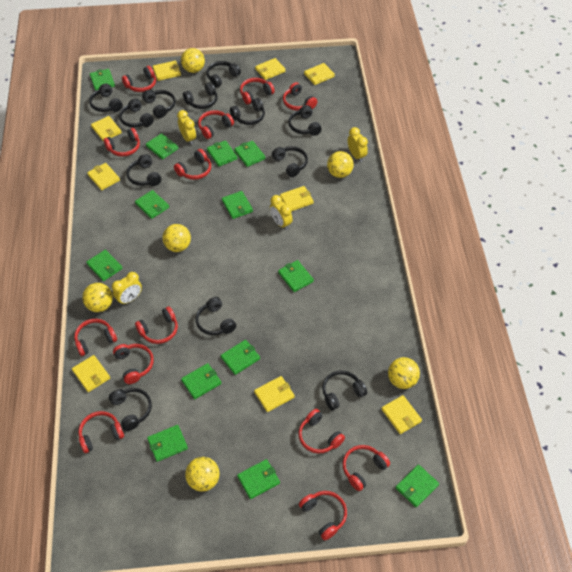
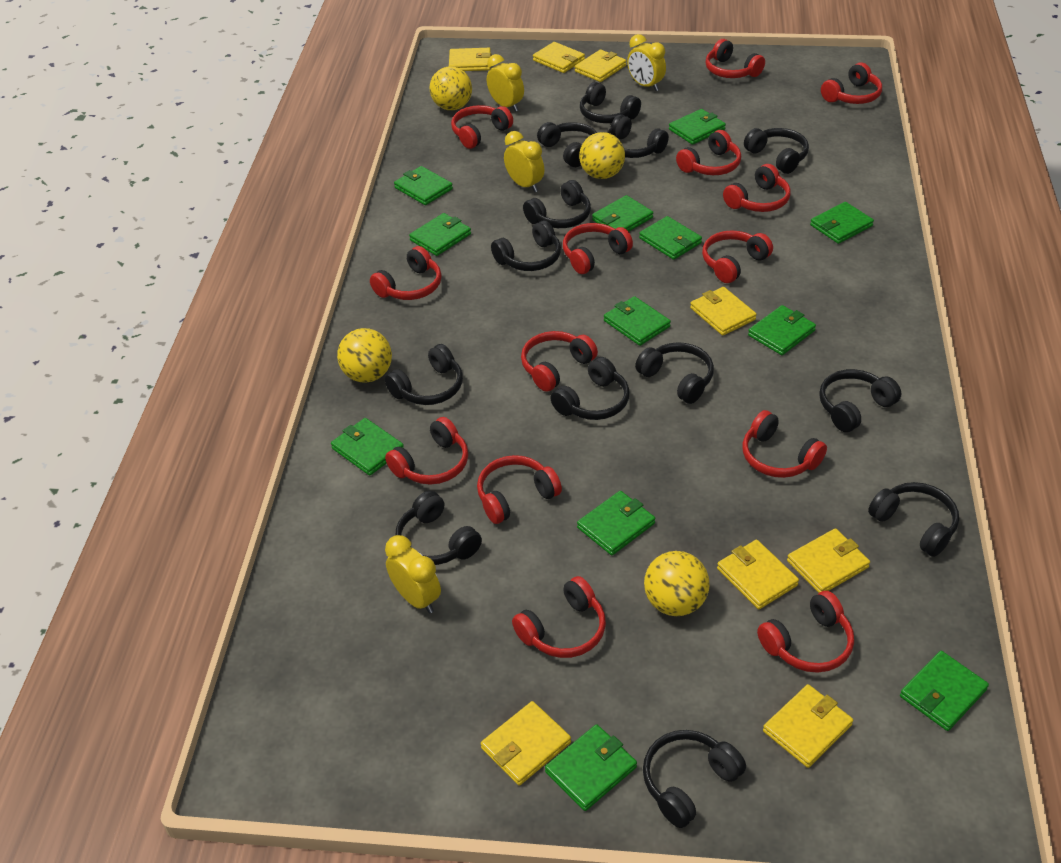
black headphones: 12 -> 13
green wallet: 13 -> 12
red headphones: 13 -> 14
yellow ball: 6 -> 4
yellow wallet: 9 -> 8

